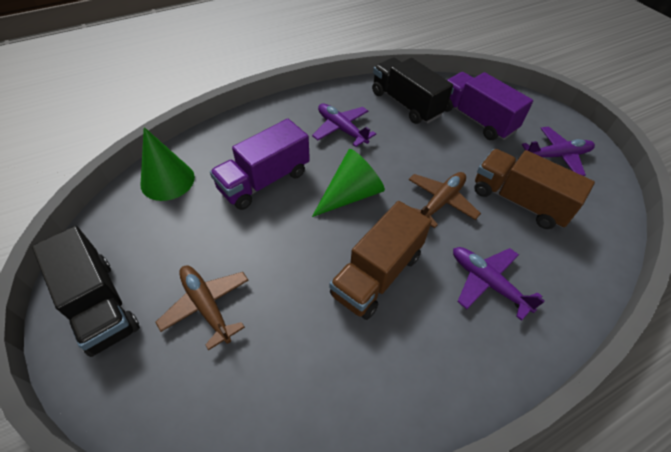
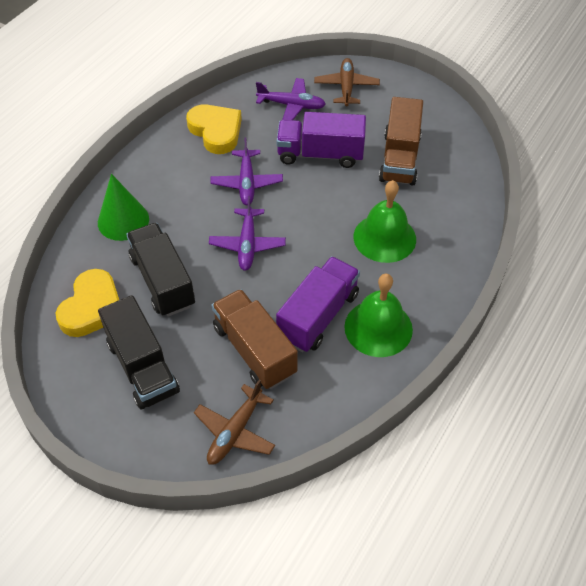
green bell: 0 -> 2
green cone: 2 -> 1
yellow heart: 0 -> 2

